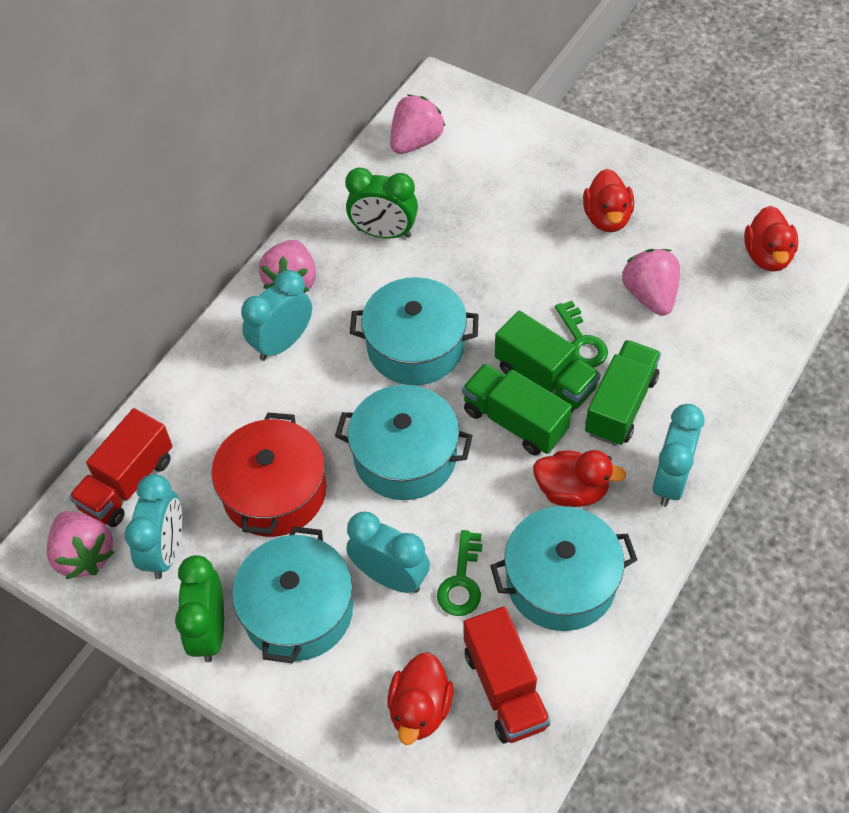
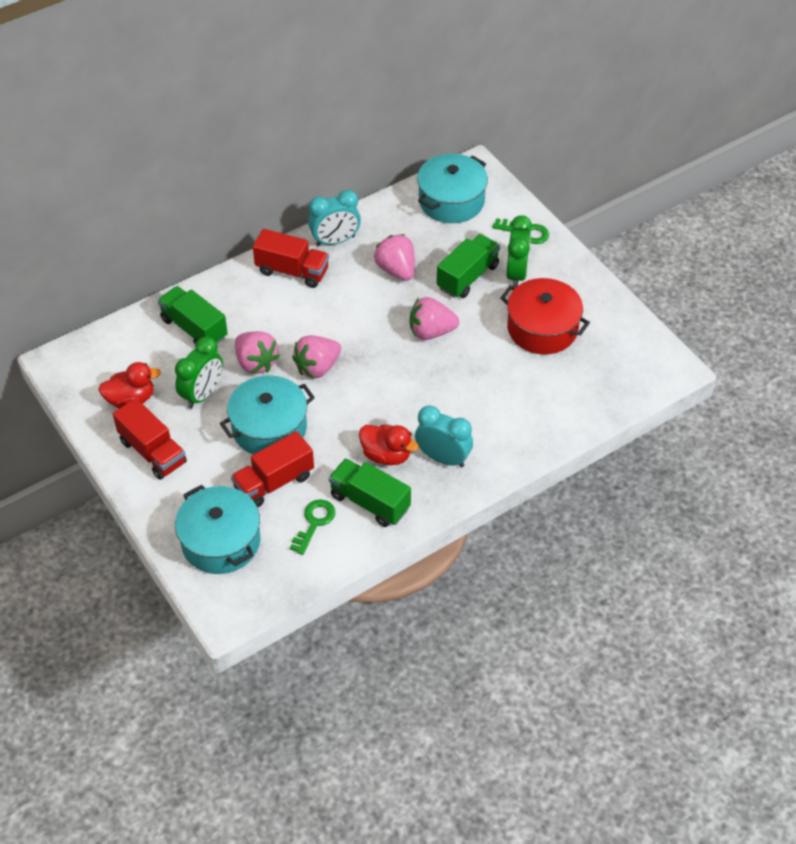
red duck: 4 -> 2
red truck: 2 -> 3
turquoise clock: 4 -> 2
turquoise pot: 4 -> 3

